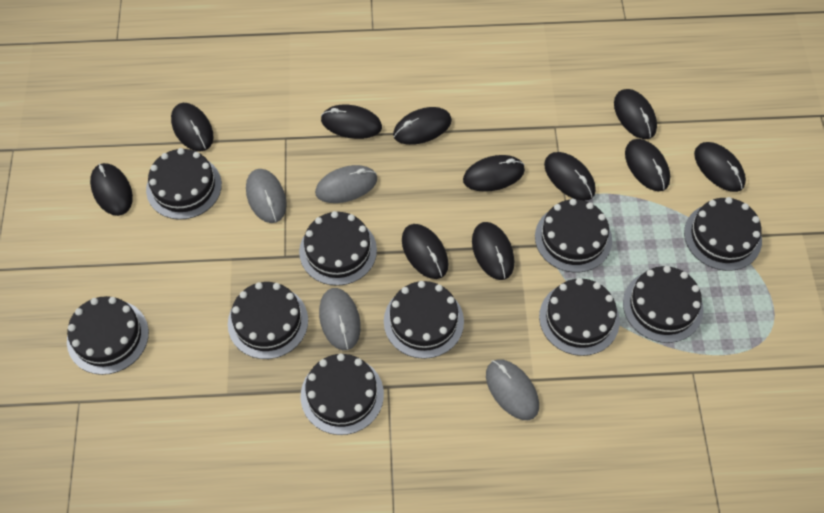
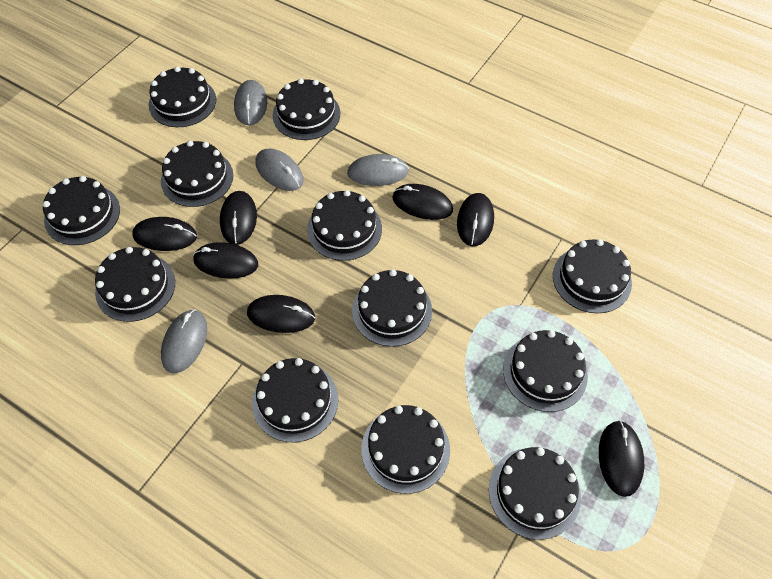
black cake: 10 -> 12
black mouse: 11 -> 7

